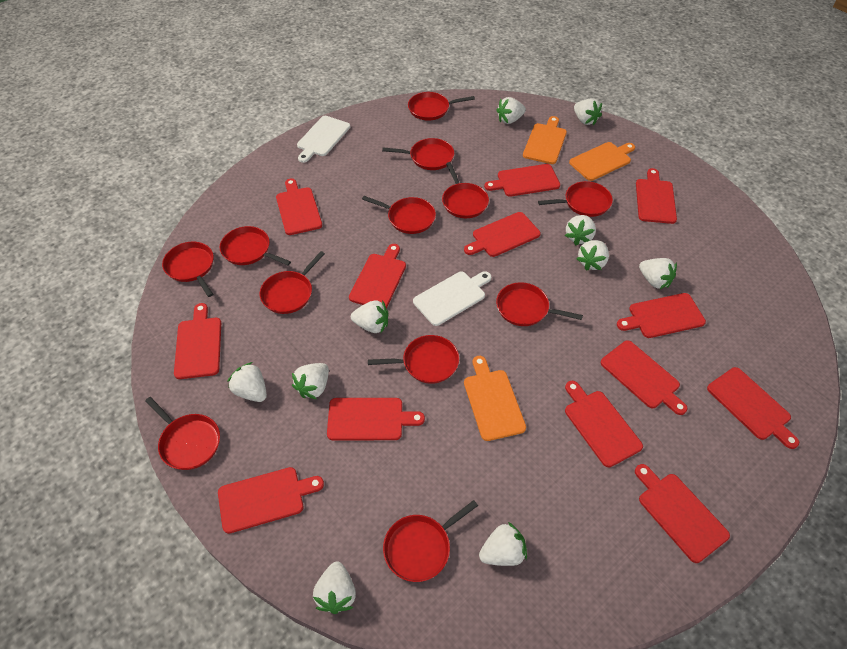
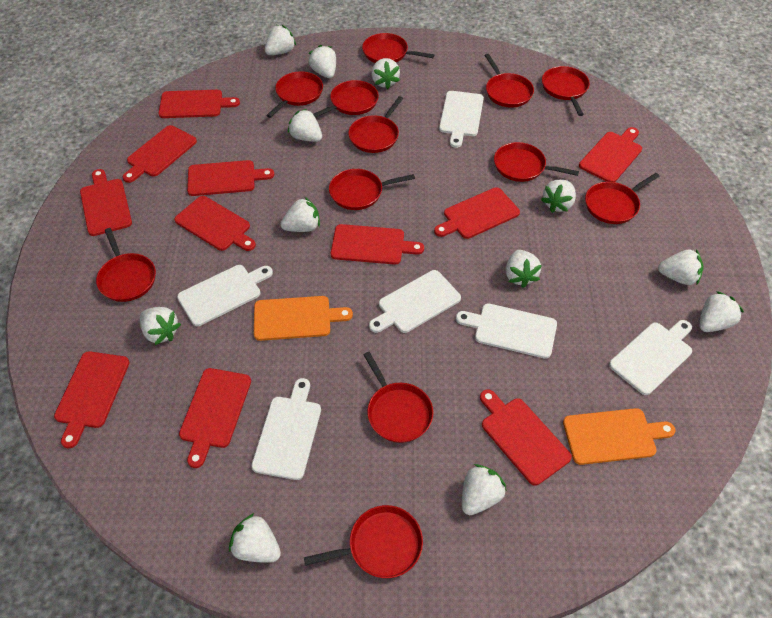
orange cutting board: 3 -> 2
red cutting board: 13 -> 11
white cutting board: 2 -> 6
white strawberry: 10 -> 12

